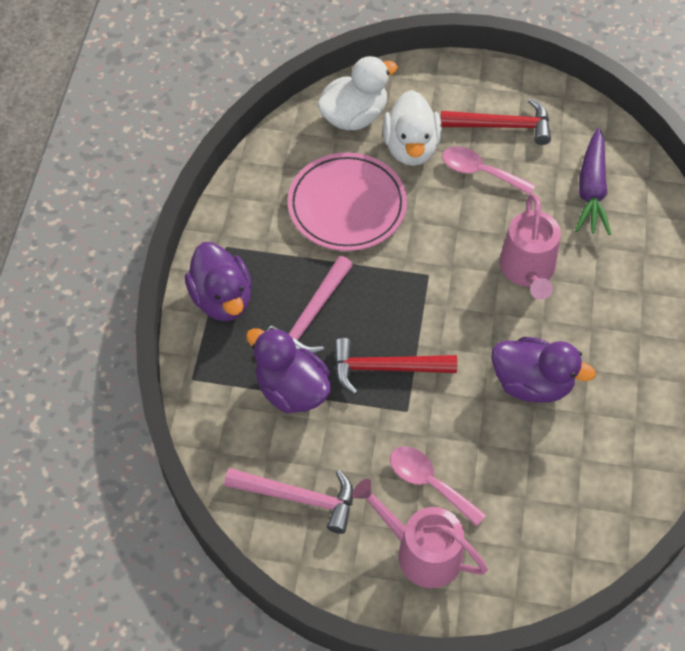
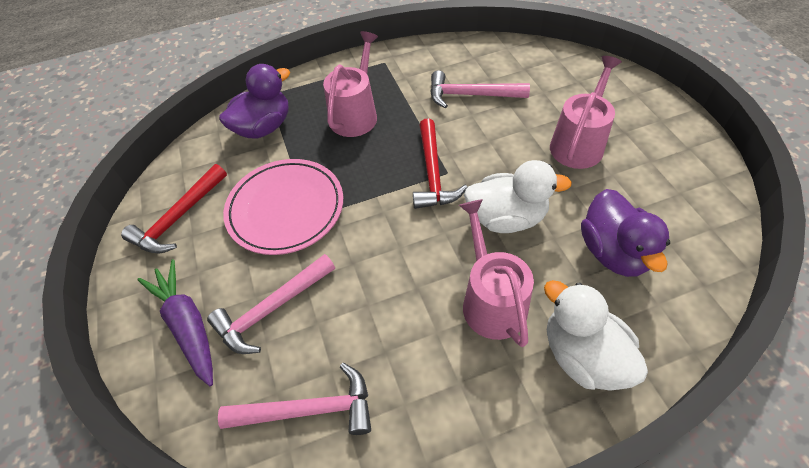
pink hammer: 2 -> 3
pink spoon: 2 -> 0
pink watering can: 2 -> 3
purple duck: 3 -> 2

